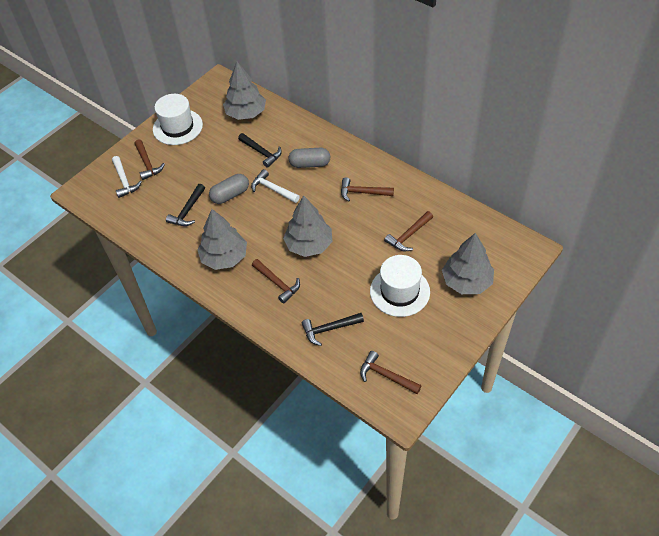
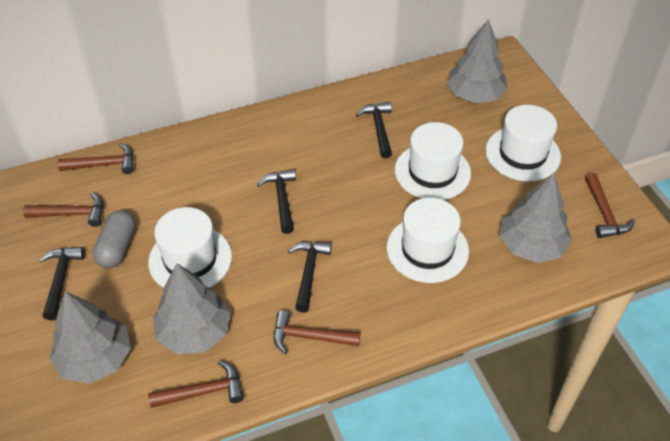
black hammer: 3 -> 4
grey capsule: 2 -> 1
white hammer: 2 -> 0
white hat: 2 -> 4

